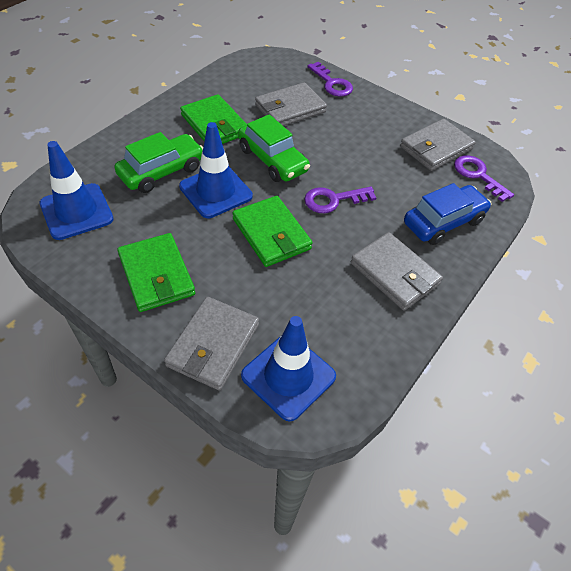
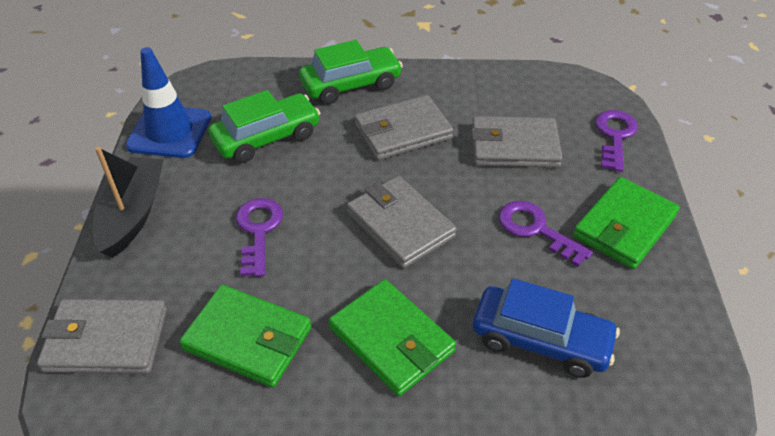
black boat: 0 -> 1
blue traffic cone: 3 -> 1

